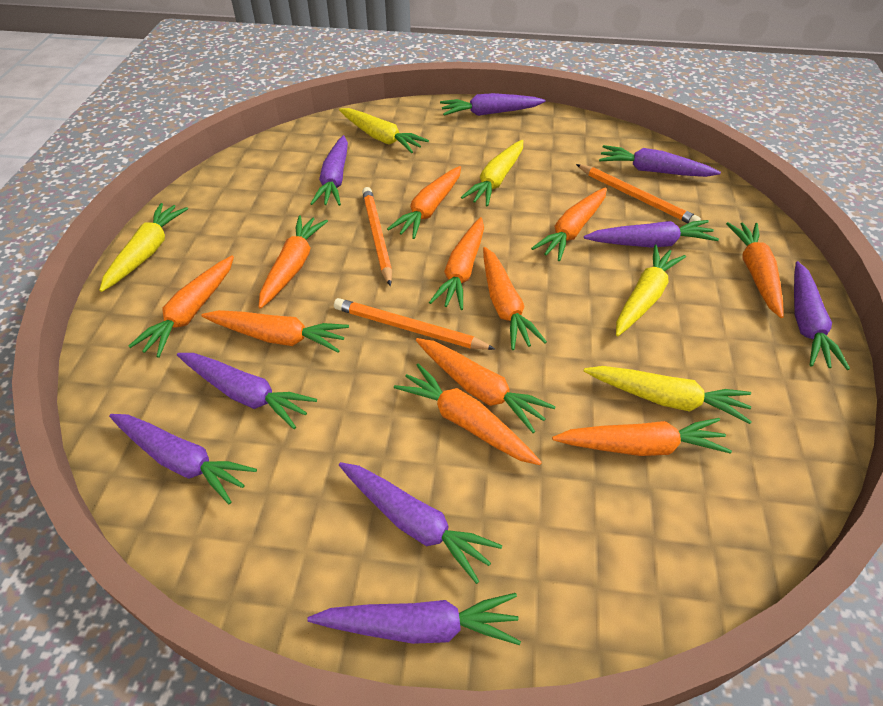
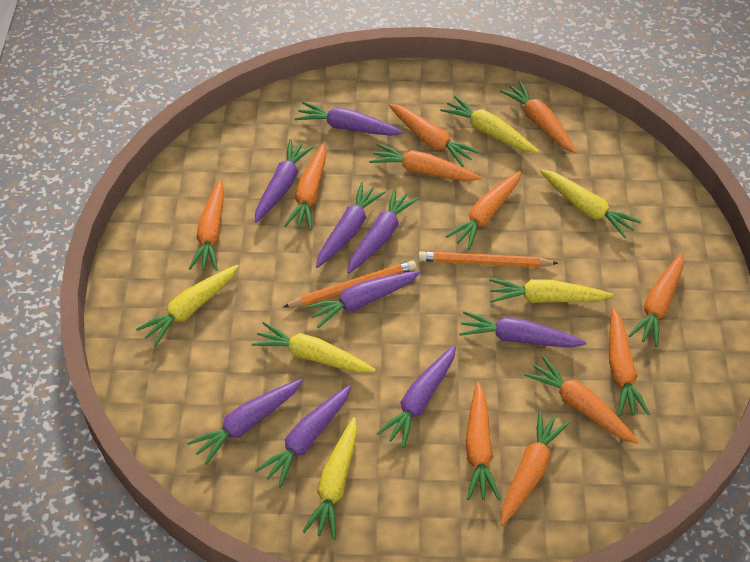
orange pencil: 3 -> 2
yellow carrot: 5 -> 6

